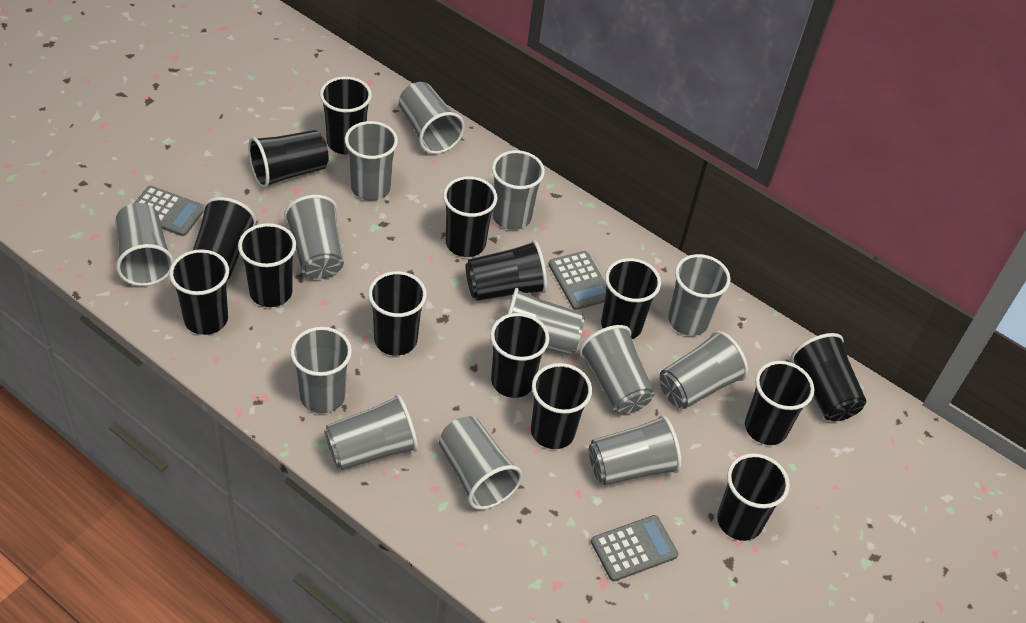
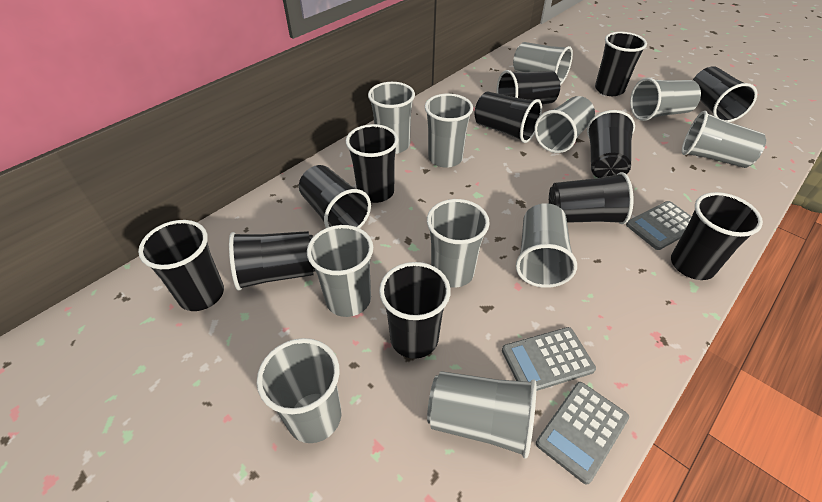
black cup: 14 -> 12
grey cup: 13 -> 11

